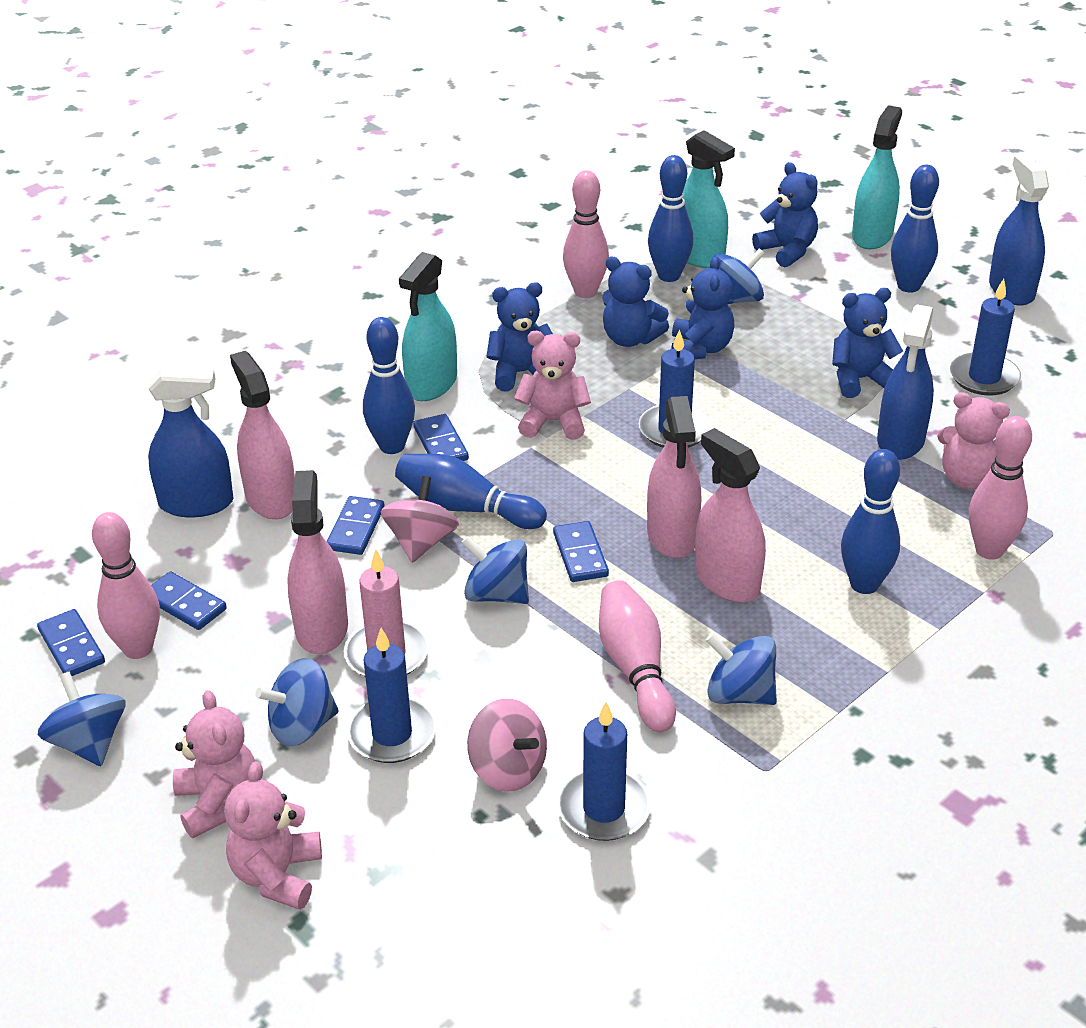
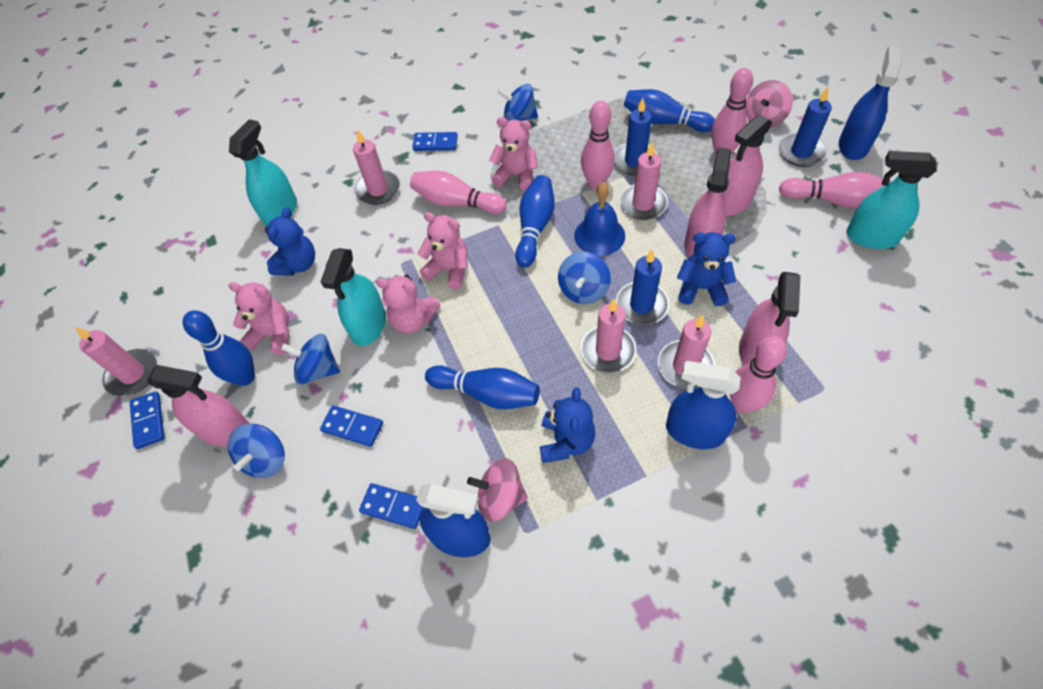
blue bell: 0 -> 1
blue bowling pin: 5 -> 4
blue candle: 4 -> 3
blue domino: 5 -> 4
blue spinning top: 5 -> 4
blue teddy bear: 5 -> 3
pink bowling pin: 4 -> 5
pink candle: 1 -> 5

